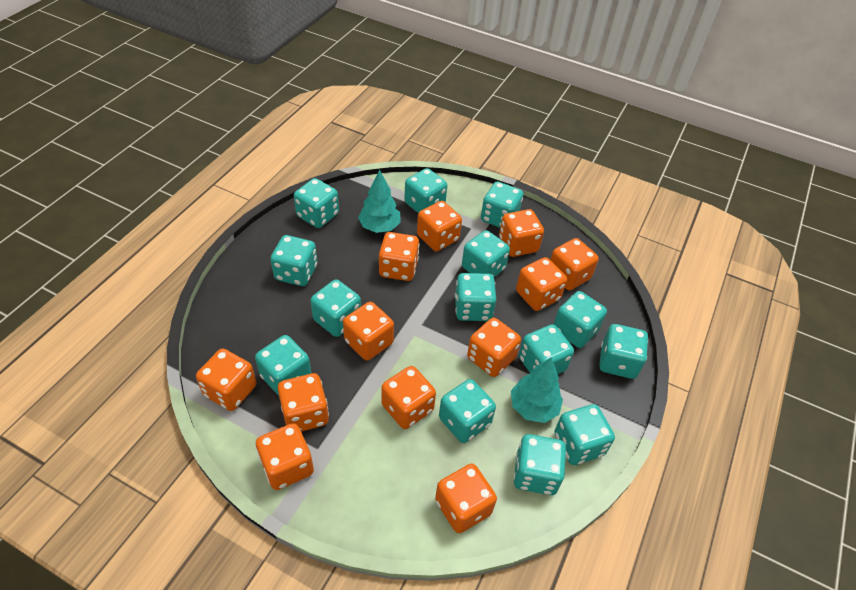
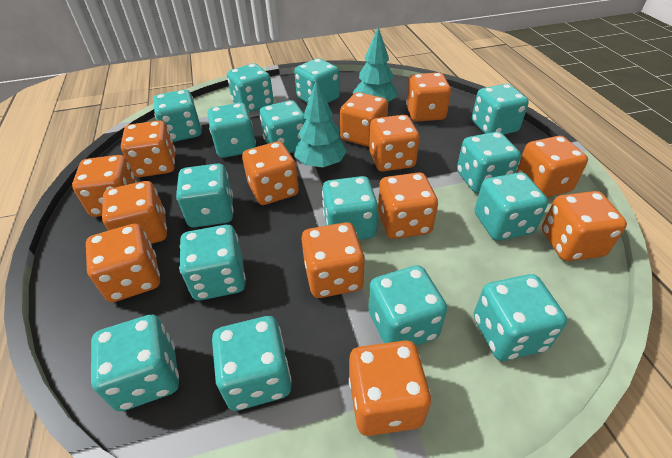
orange dice: 12 -> 13
turquoise dice: 14 -> 15

